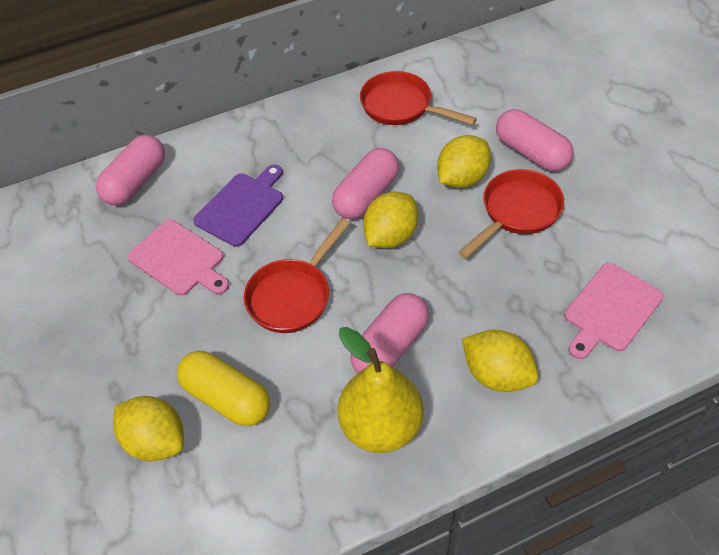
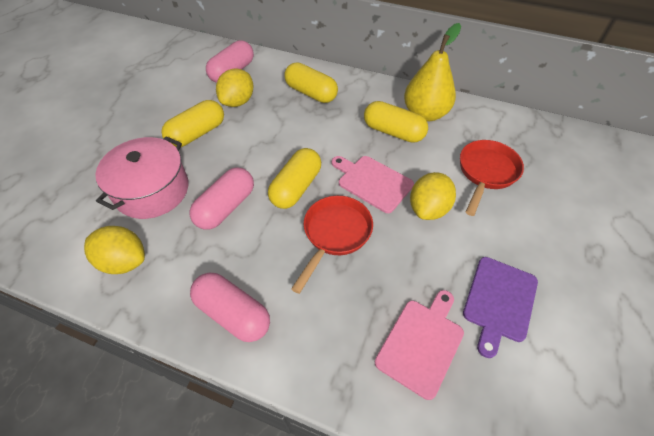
pink capsule: 4 -> 3
pink pot: 0 -> 1
red pan: 3 -> 2
yellow capsule: 1 -> 4
yellow lemon: 4 -> 3

